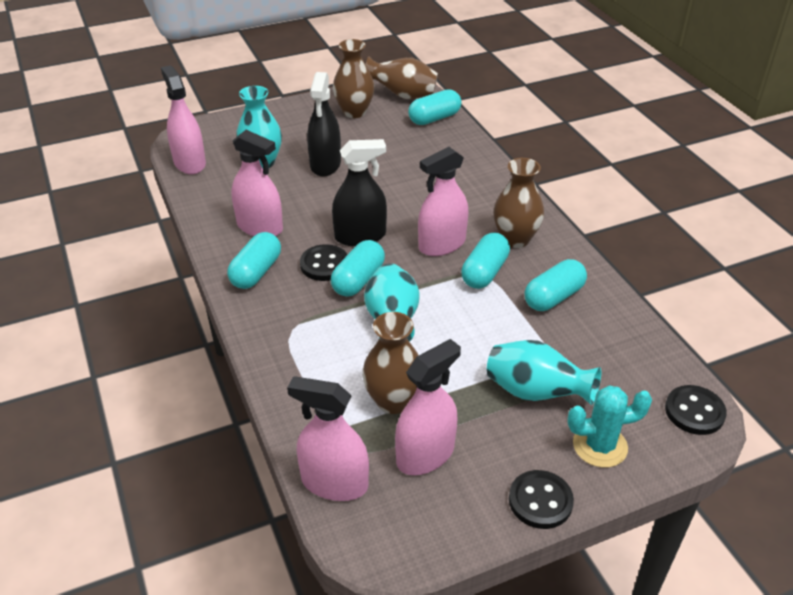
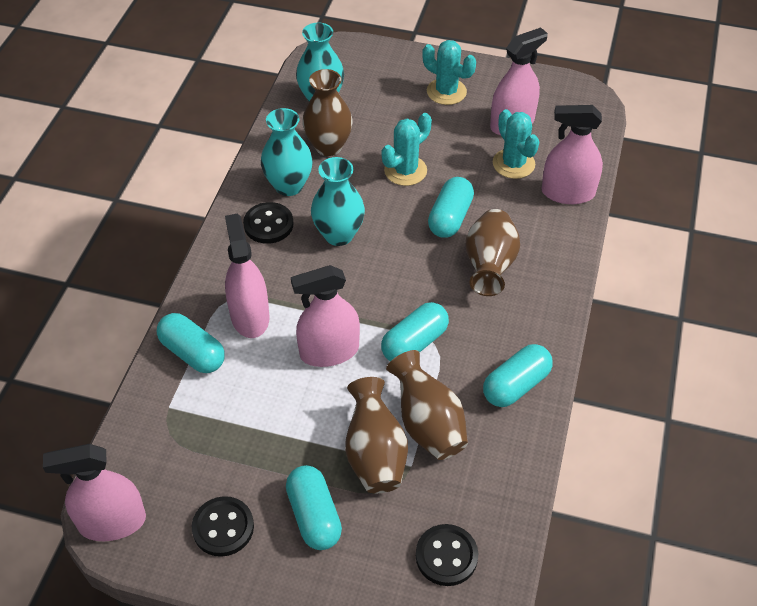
black spray bottle: 2 -> 0
turquoise cactus: 1 -> 3

